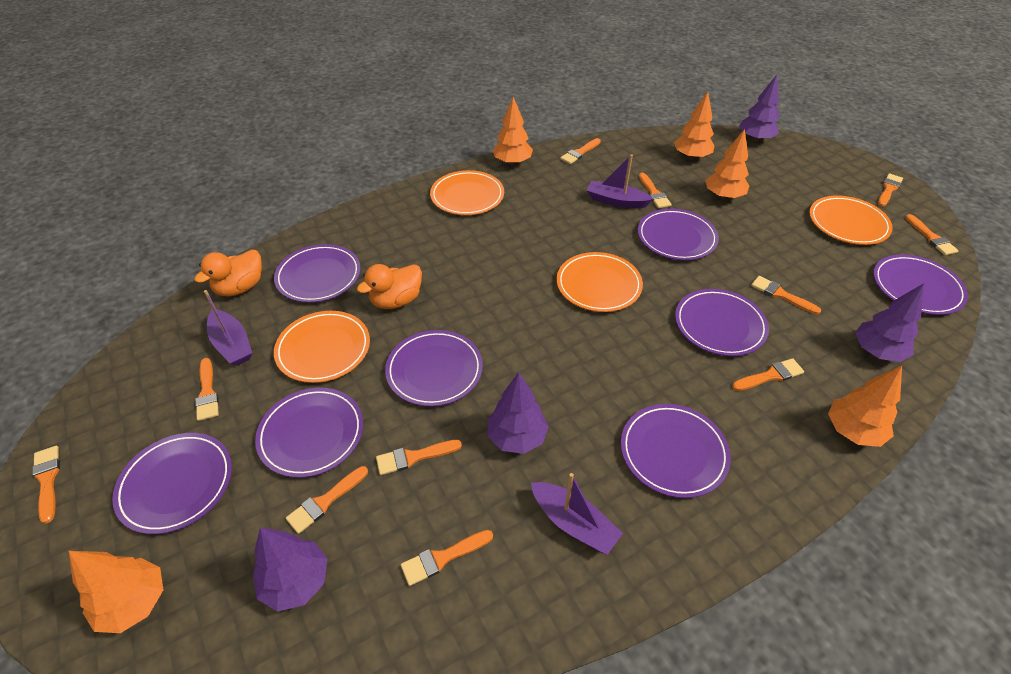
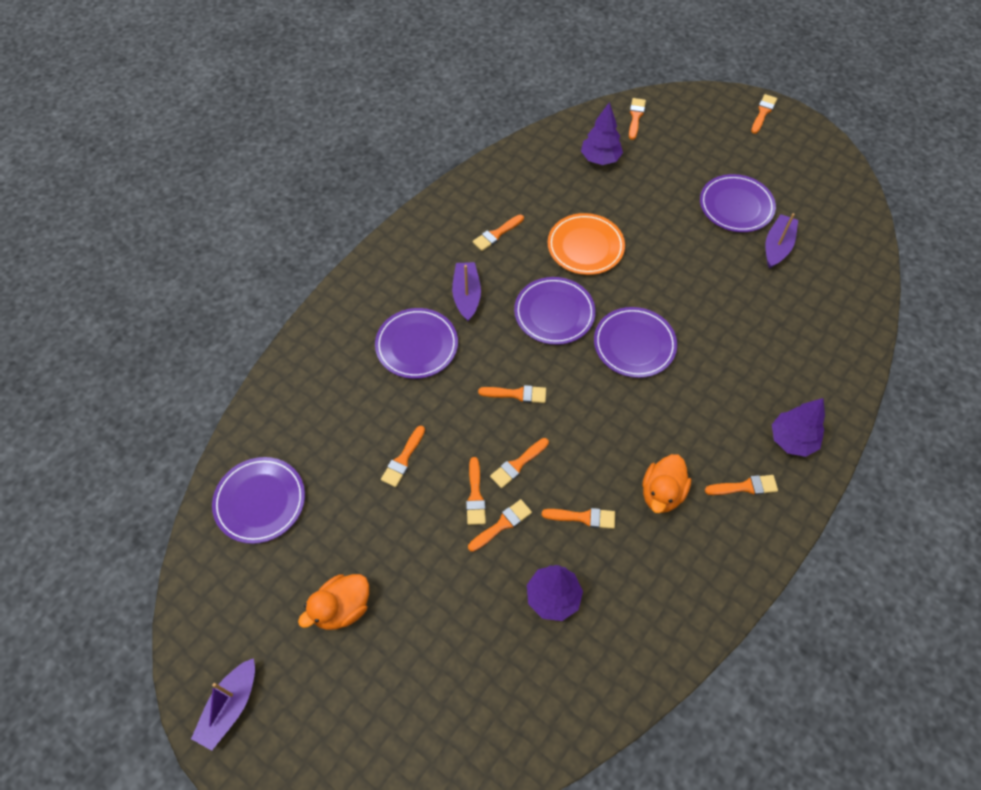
orange brush: 11 -> 10
orange plate: 4 -> 1
orange tree: 5 -> 0
purple plate: 8 -> 5
purple tree: 4 -> 3

